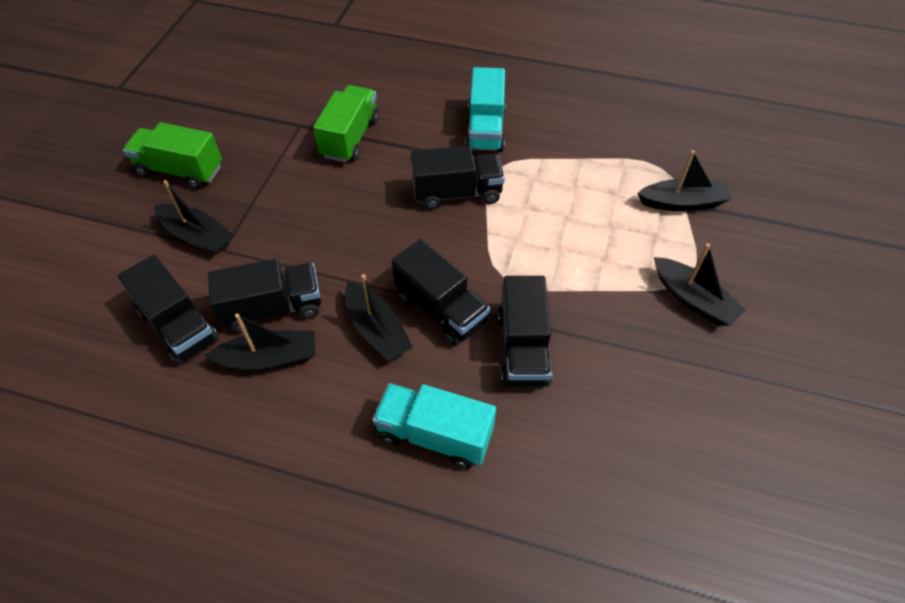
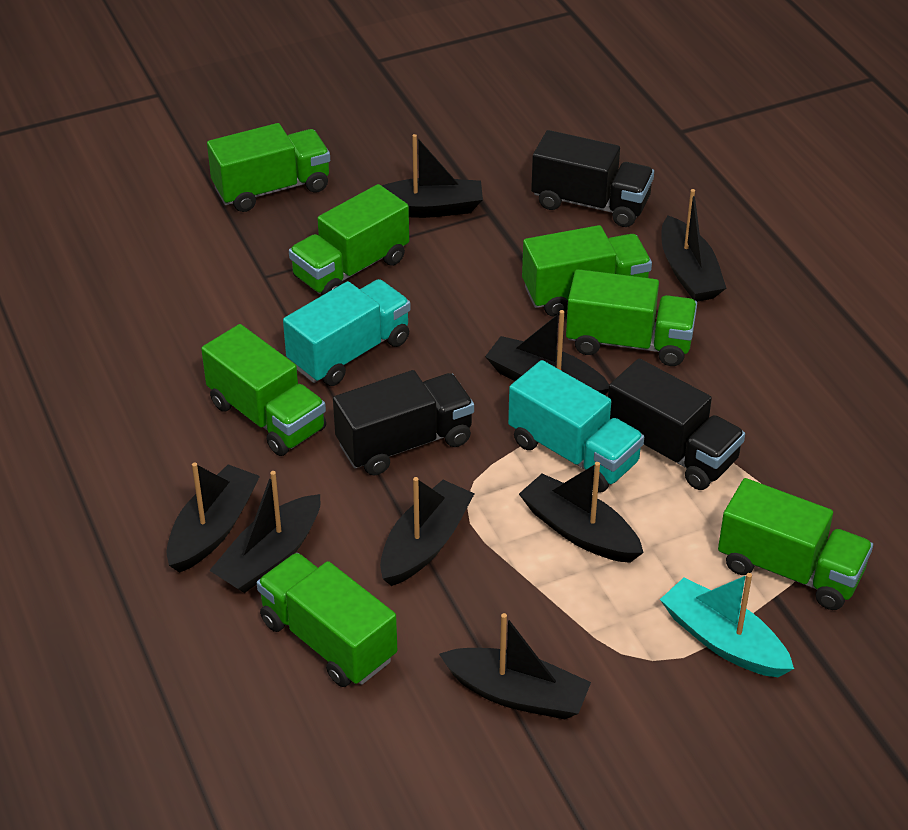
black boat: 5 -> 8
black truck: 5 -> 3
green truck: 2 -> 7
turquoise boat: 0 -> 1

